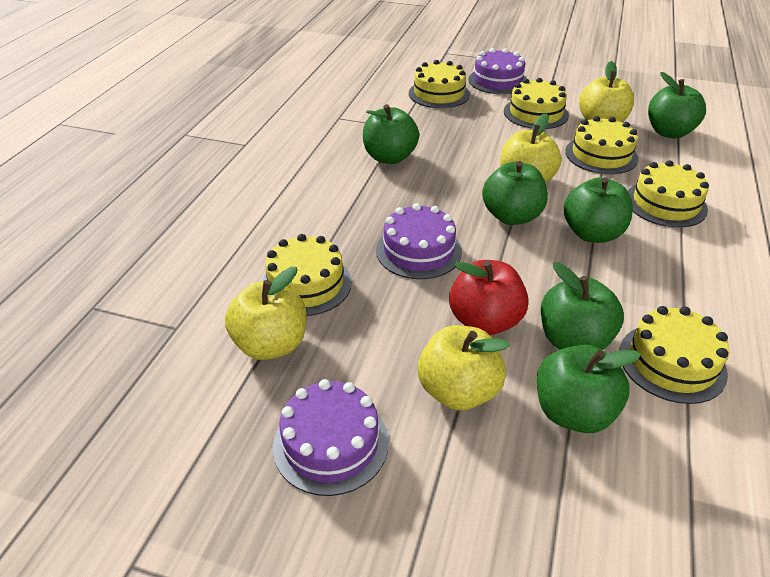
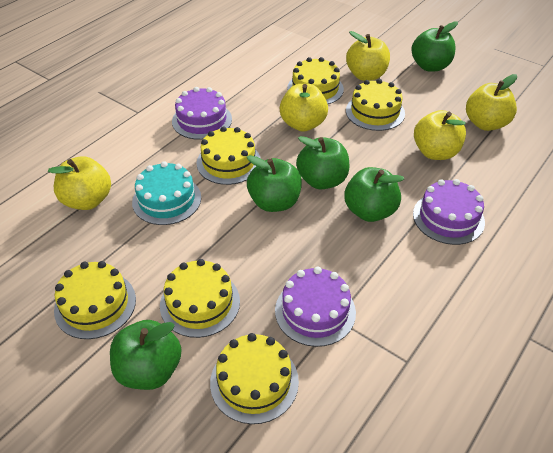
green apple: 6 -> 5
red apple: 1 -> 0
turquoise cake: 0 -> 1
yellow apple: 4 -> 5

